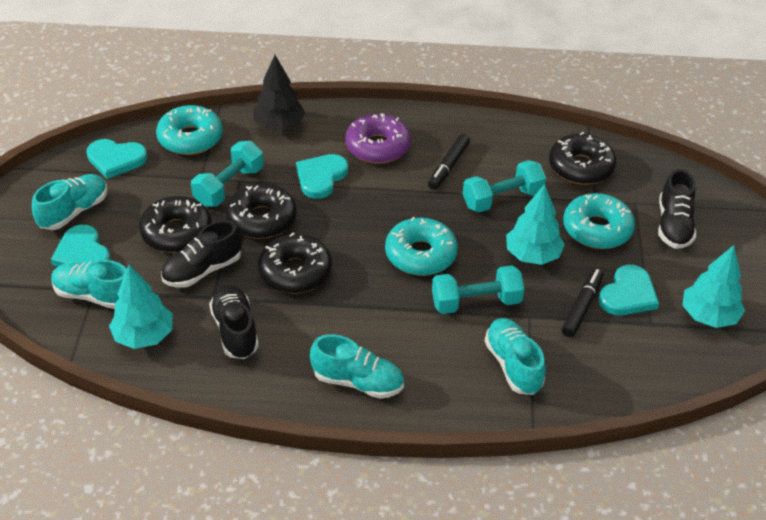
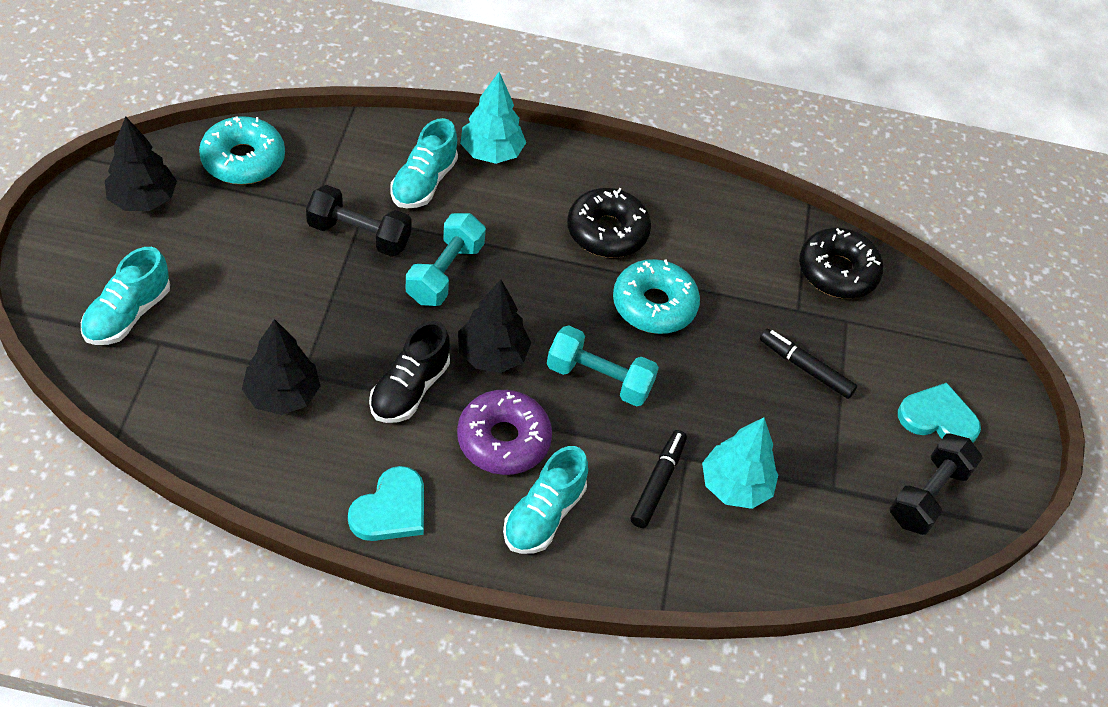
black donut: 4 -> 2
black dumbbell: 0 -> 2
black shoe: 3 -> 1
black tree: 1 -> 3
turquoise donut: 3 -> 2
turquoise dumbbell: 3 -> 2
turquoise heart: 4 -> 2
turquoise shoe: 4 -> 3
turquoise tree: 3 -> 2

